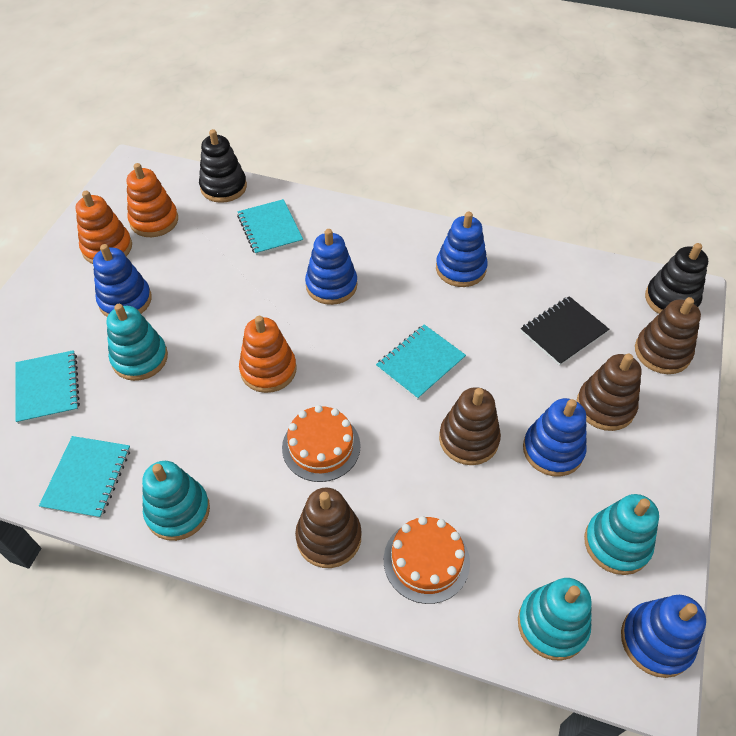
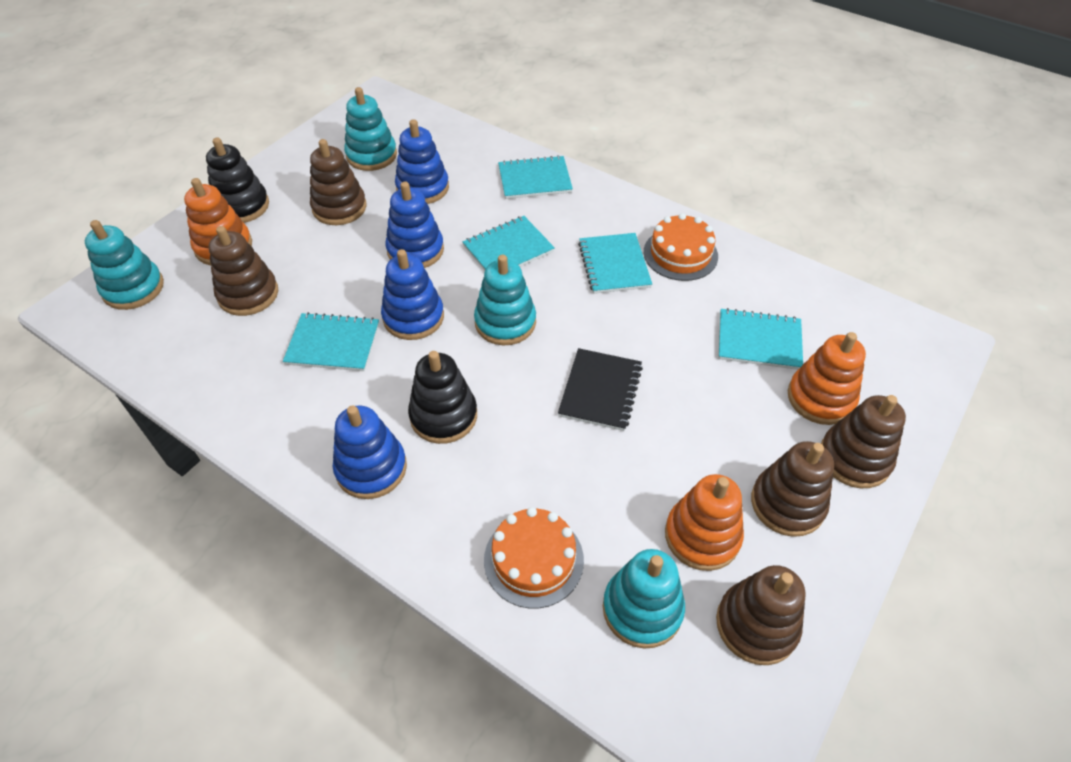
blue stacking toy: 5 -> 4
brown stacking toy: 4 -> 5
turquoise notebook: 4 -> 5

